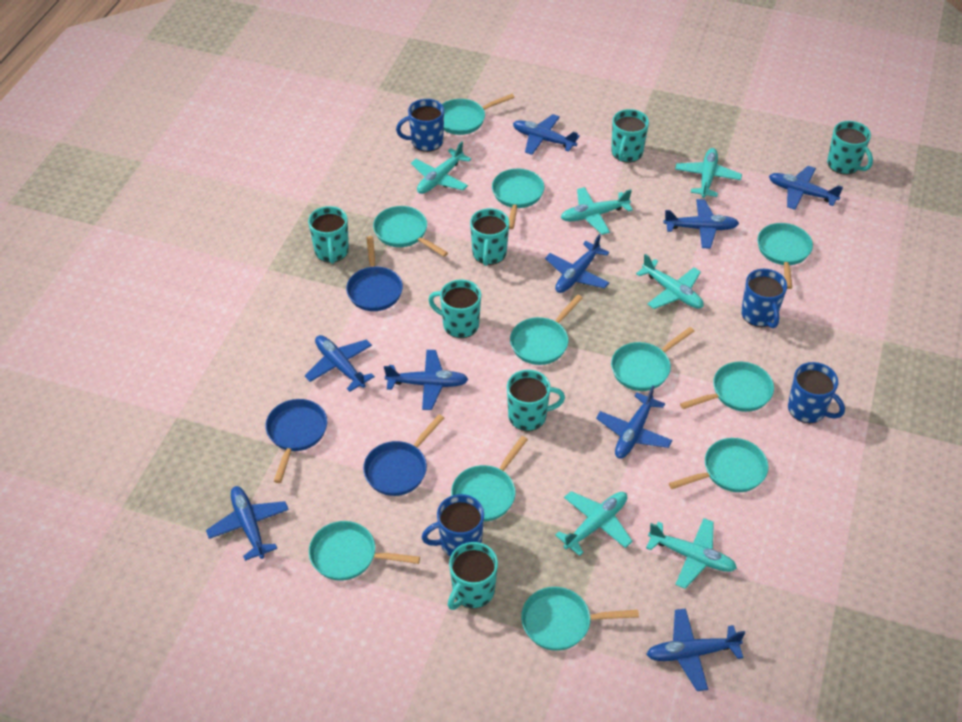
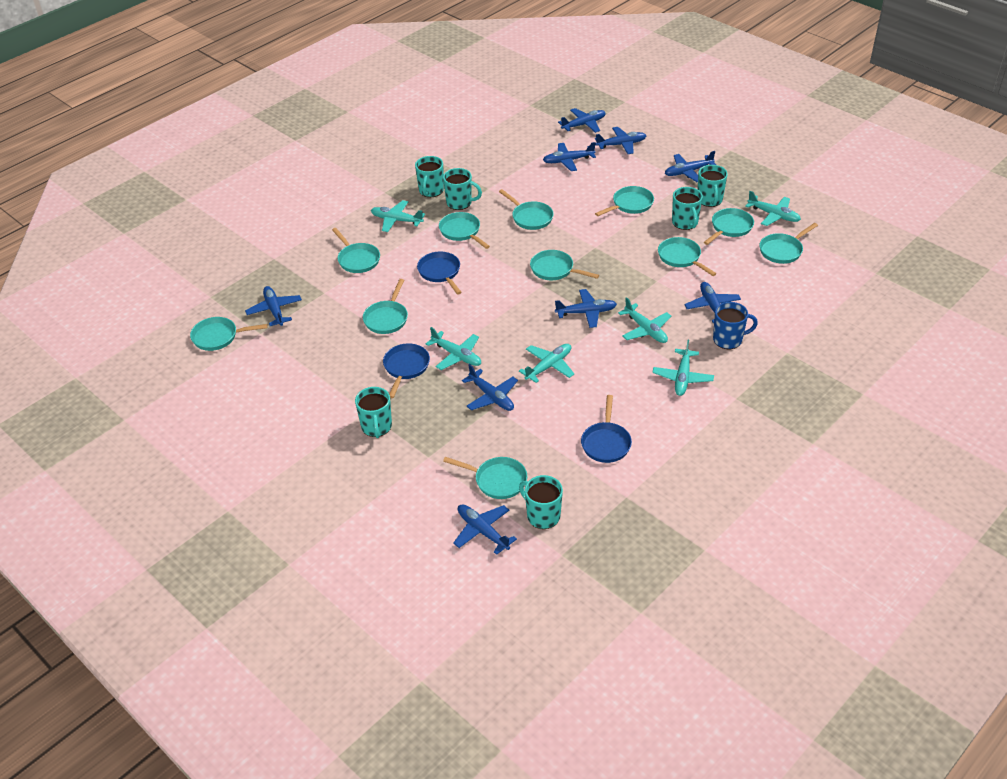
blue mug: 4 -> 1
turquoise mug: 7 -> 6

